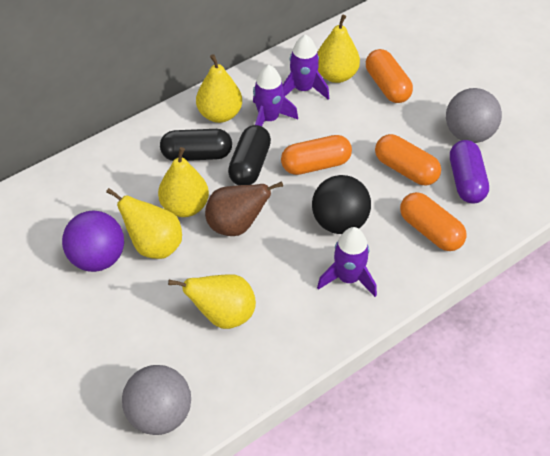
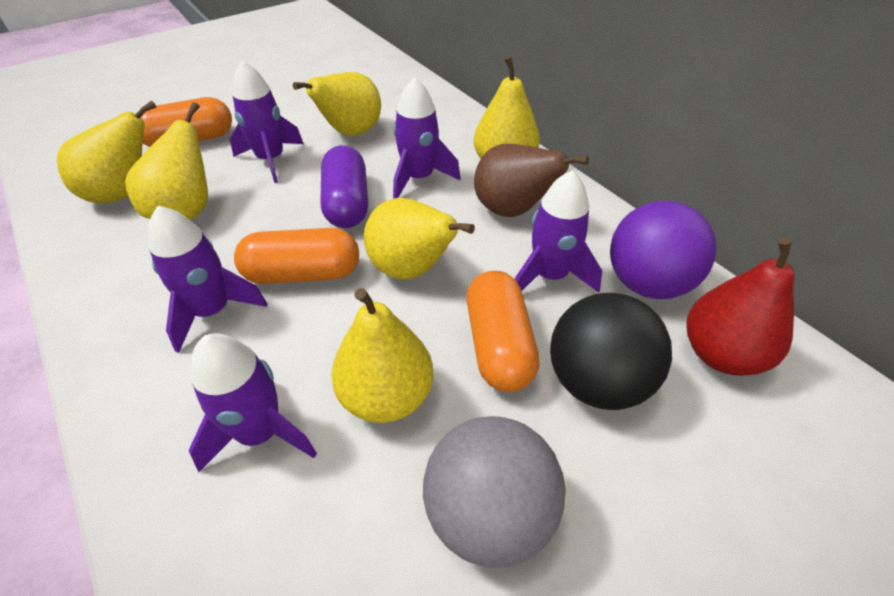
black capsule: 2 -> 0
grey ball: 2 -> 1
orange capsule: 4 -> 3
purple rocket: 3 -> 5
red pear: 0 -> 1
yellow pear: 5 -> 6

